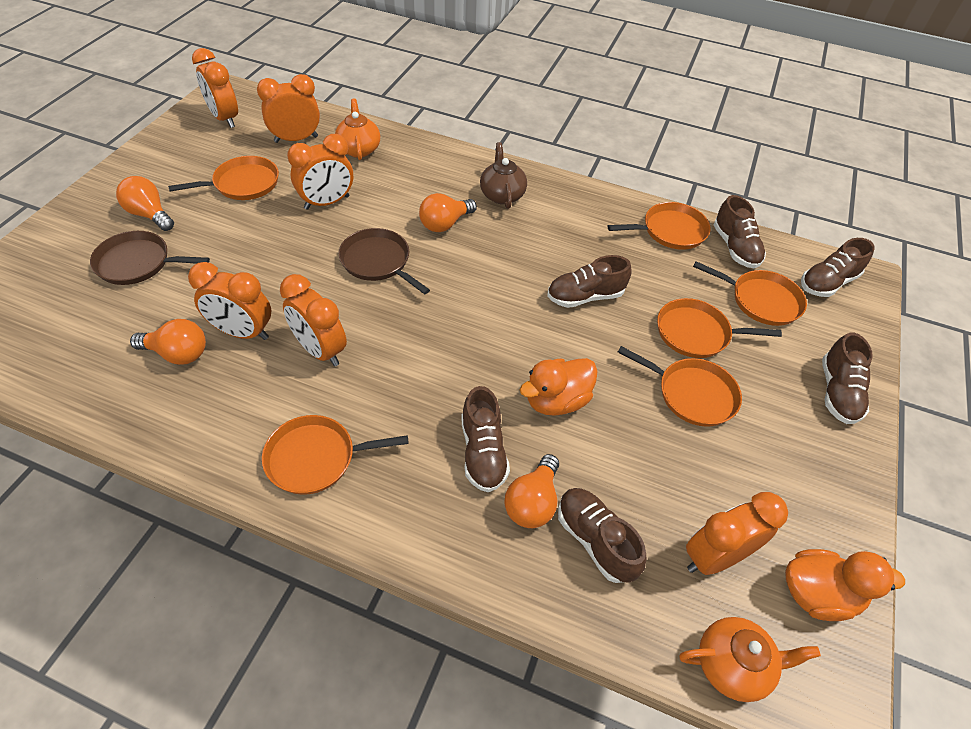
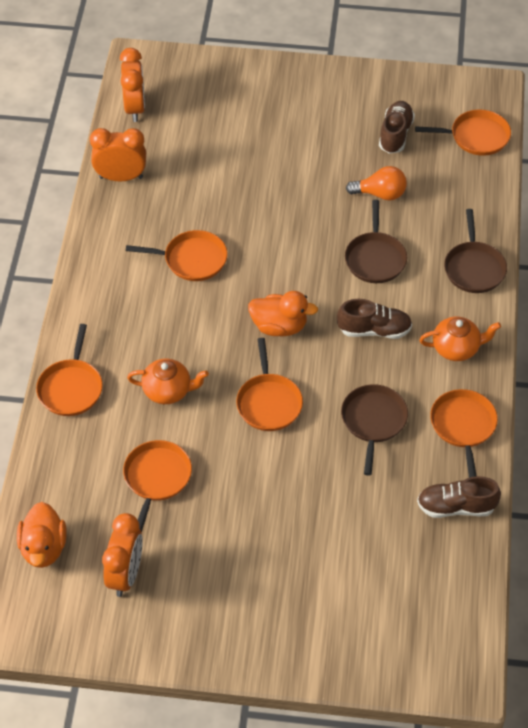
brown pan: 2 -> 3
brown shoe: 6 -> 3
brown teapot: 1 -> 0
orange clock: 6 -> 3
orange light bulb: 4 -> 1

